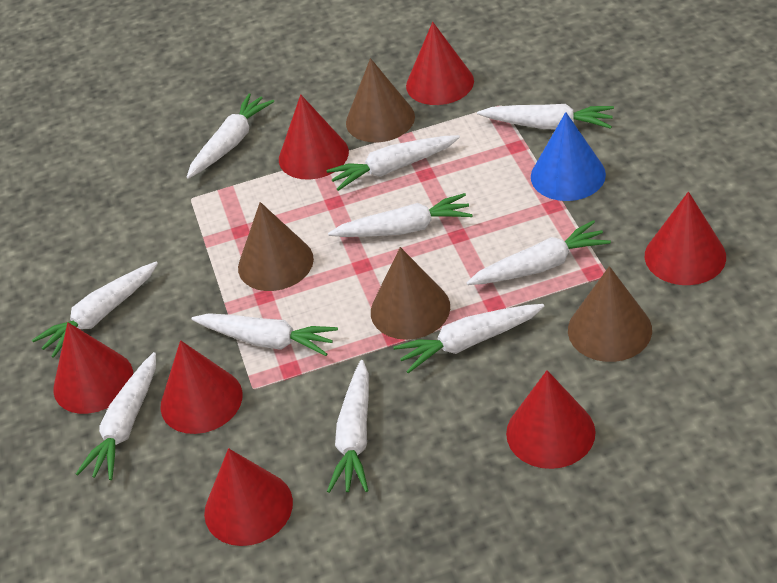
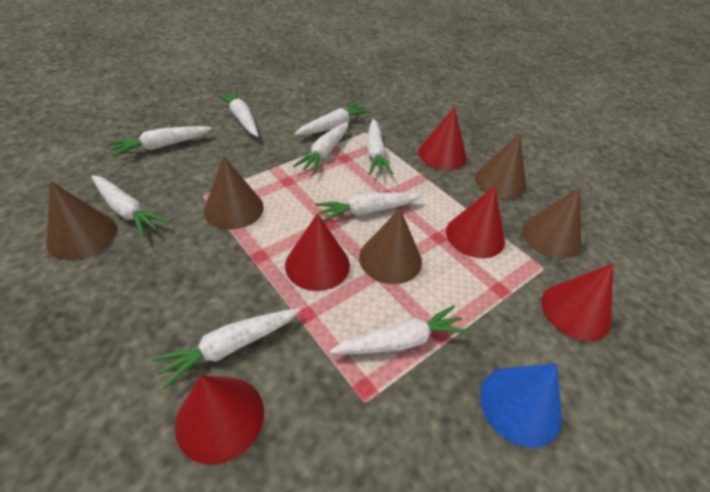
brown cone: 4 -> 5
red cone: 7 -> 5
white carrot: 10 -> 9

